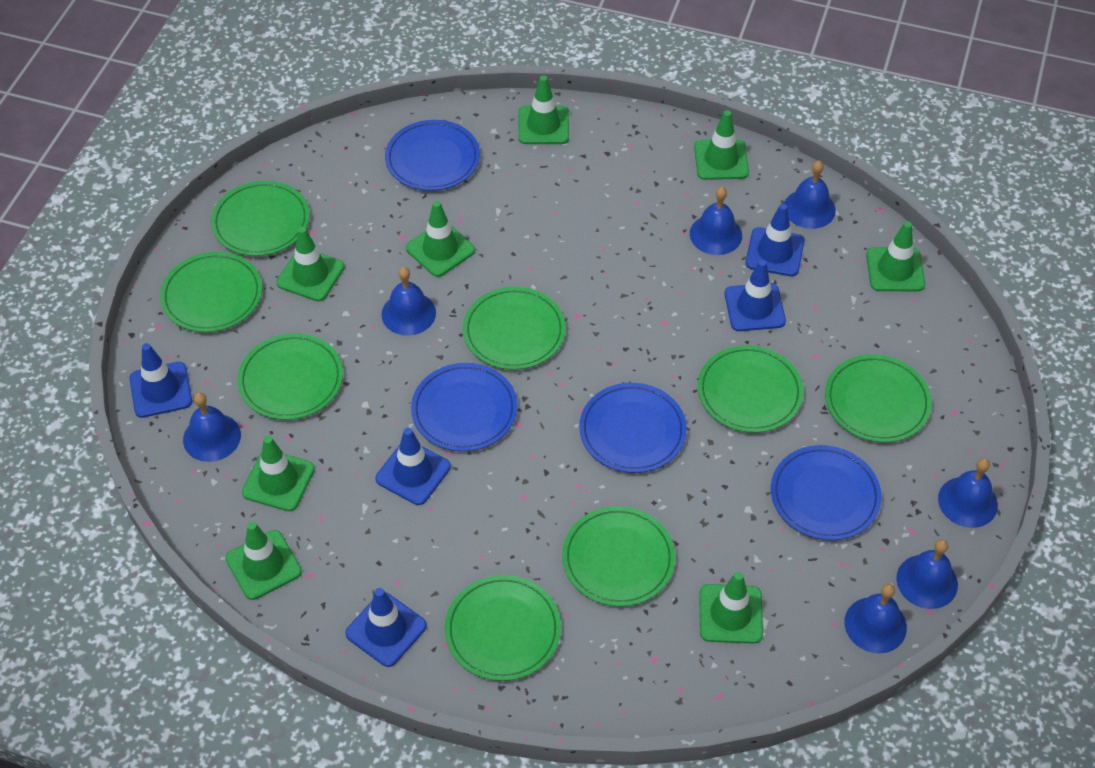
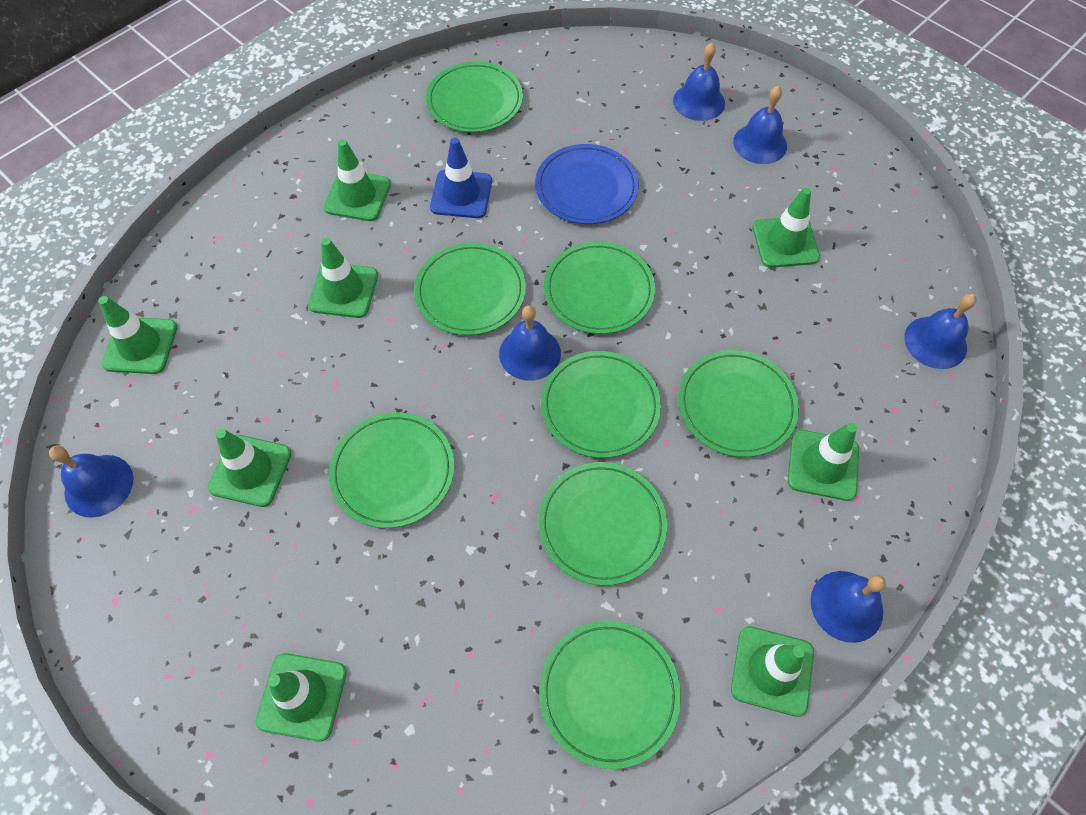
blue bell: 7 -> 6
blue plate: 4 -> 1
blue traffic cone: 5 -> 1

